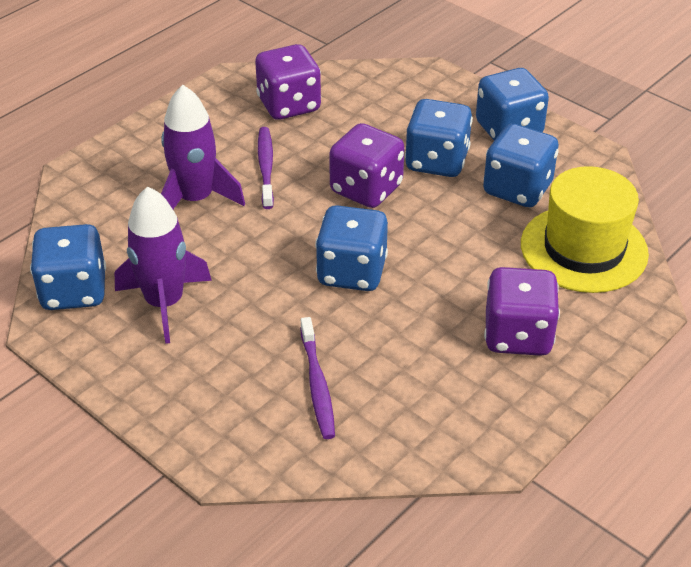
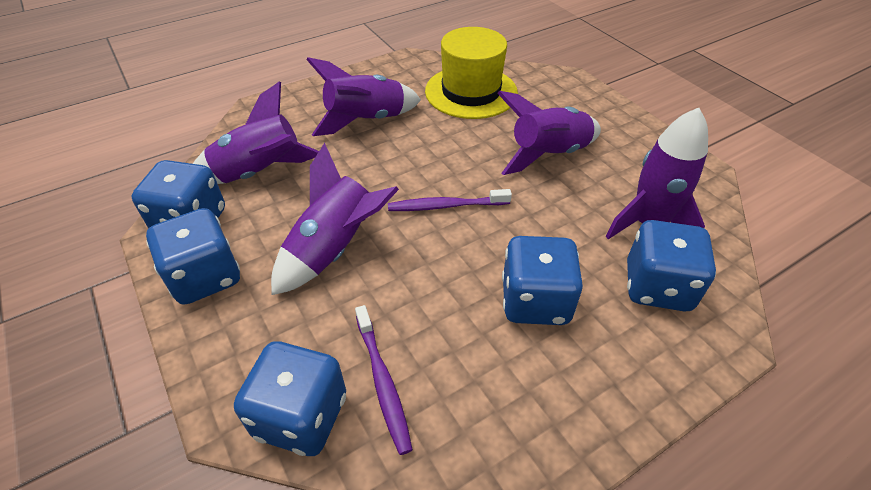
purple dice: 3 -> 0
purple rocket: 2 -> 5

